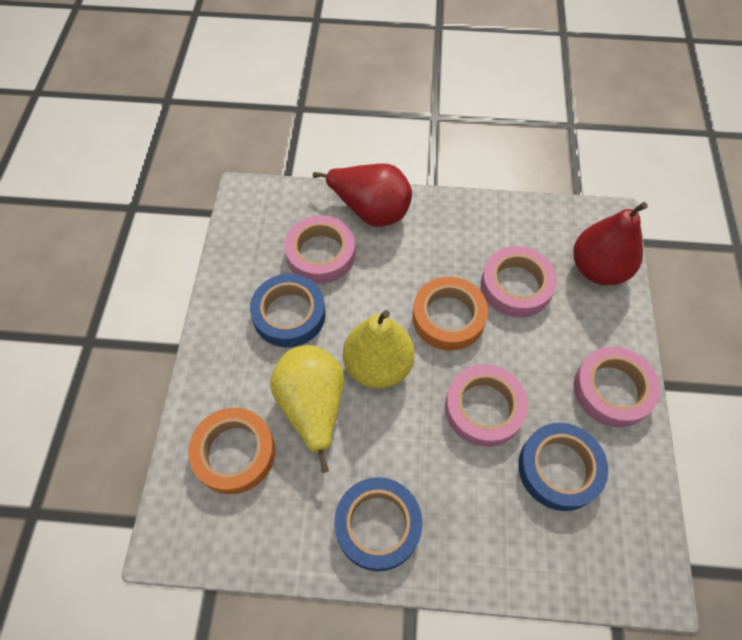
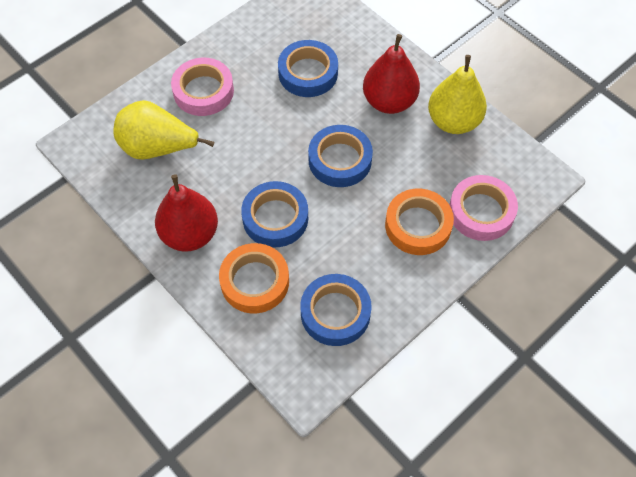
blue tape: 3 -> 4
pink tape: 4 -> 2

